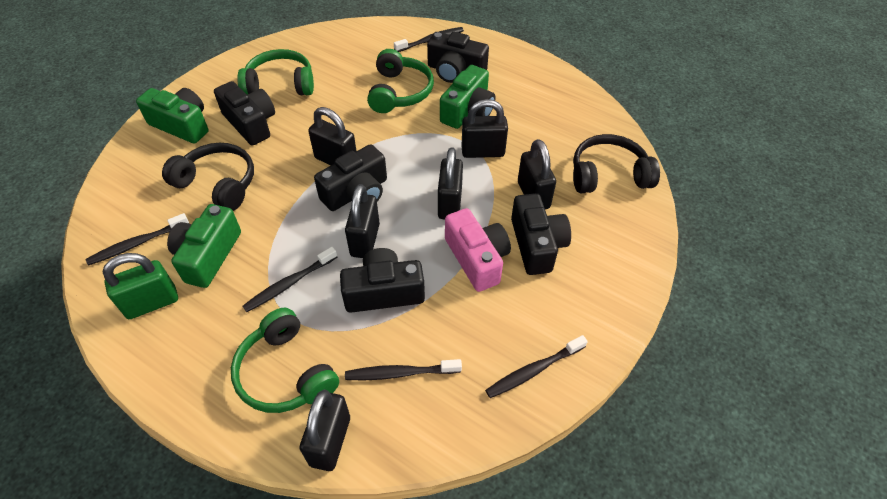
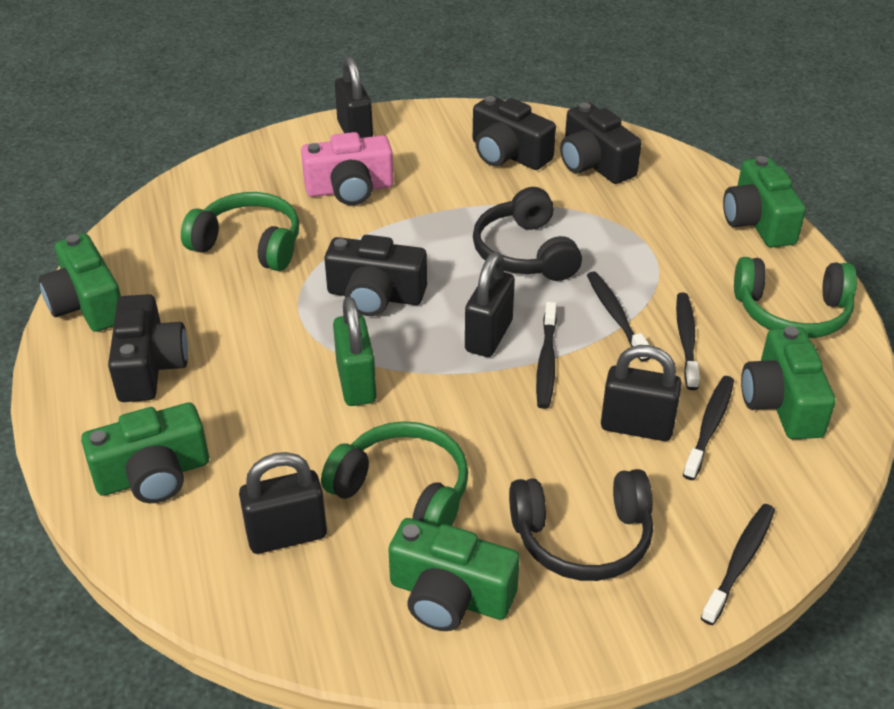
black camera: 5 -> 4
black padlock: 6 -> 4
green camera: 3 -> 5

